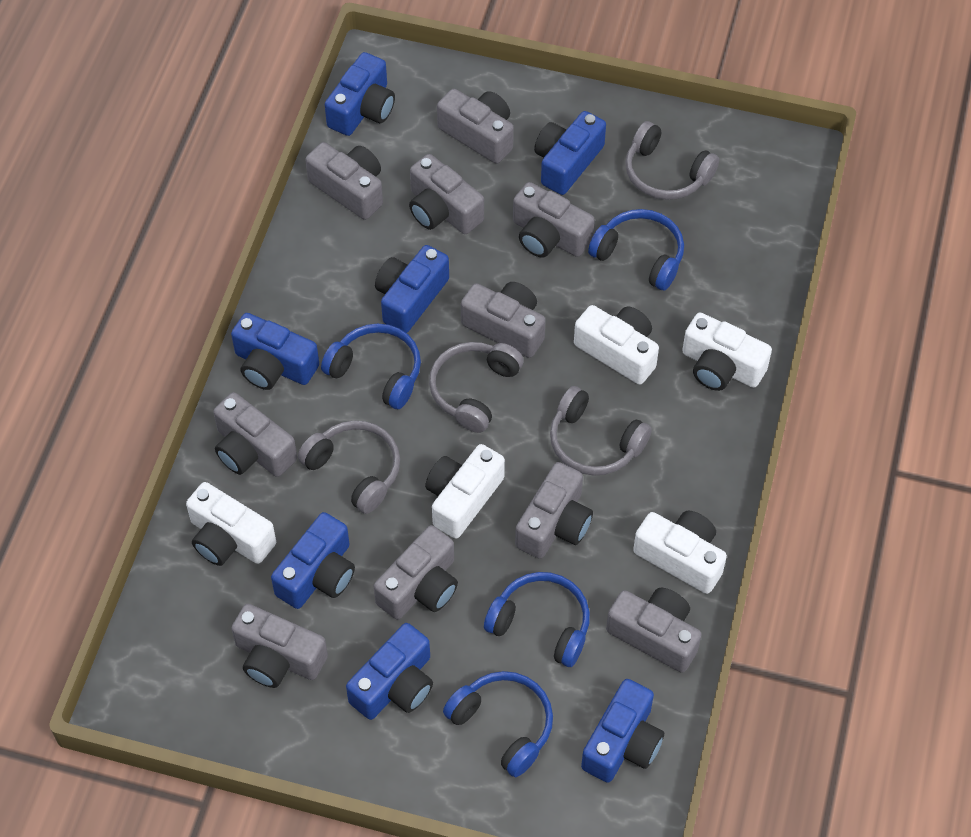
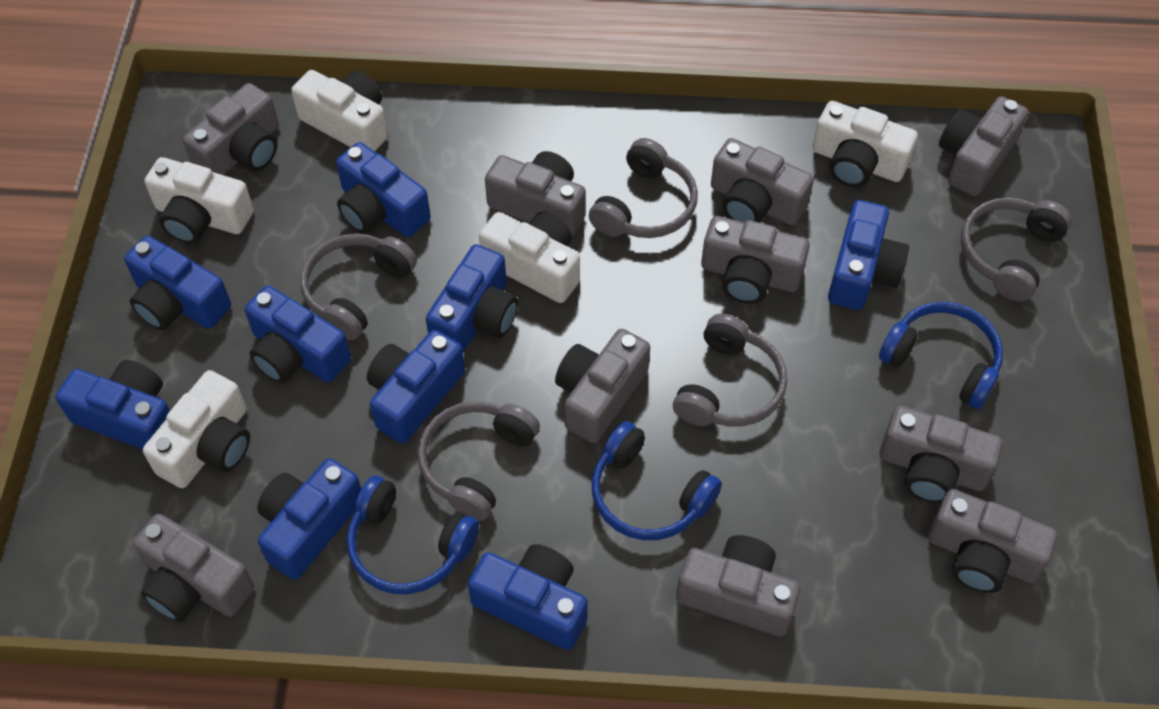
blue camera: 7 -> 9
blue headphones: 4 -> 3
grey headphones: 4 -> 5

